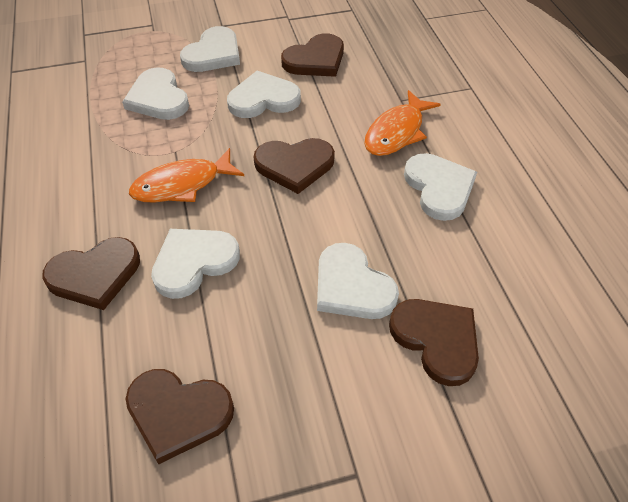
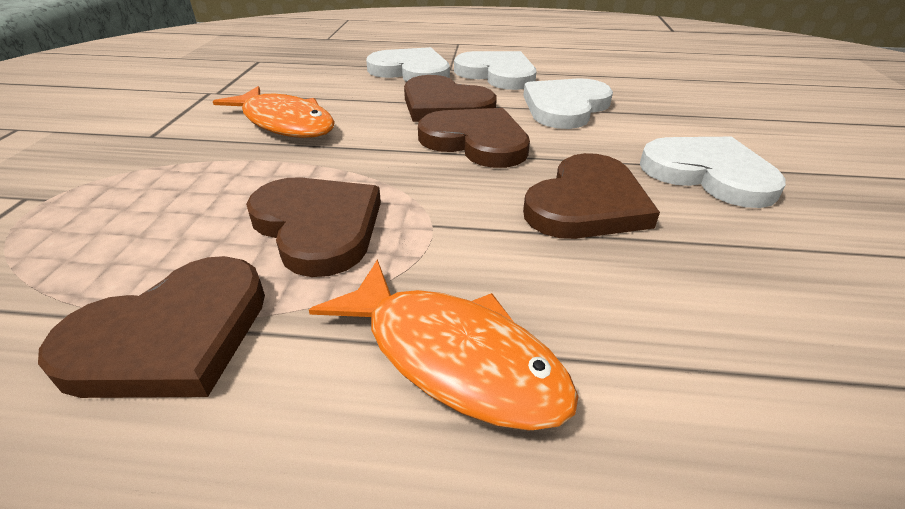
white heart: 6 -> 4

